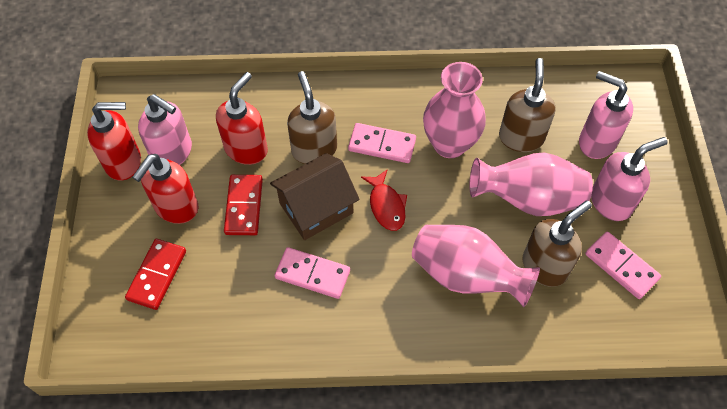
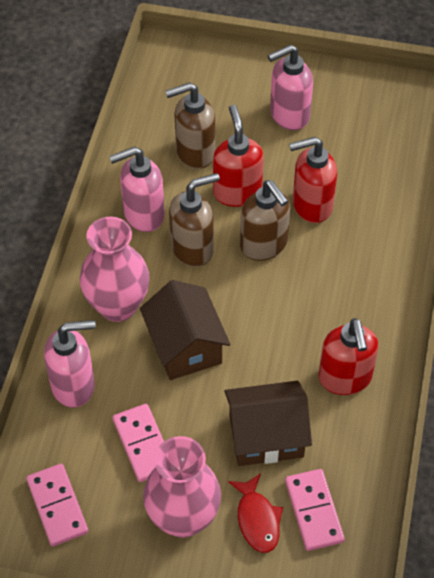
brown house: 1 -> 2
pink vase: 3 -> 2
red domino: 2 -> 0

